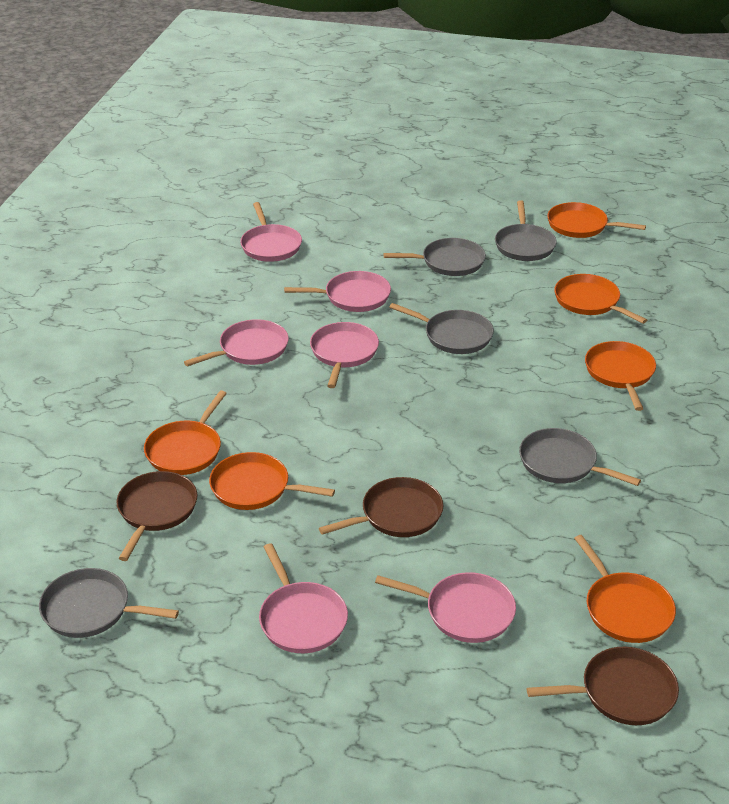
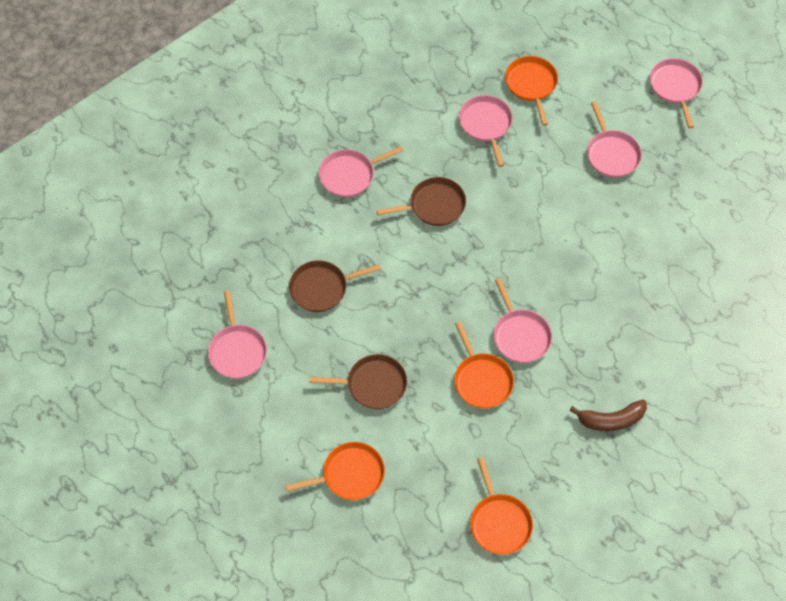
brown banana: 0 -> 1
grey pan: 5 -> 0
orange pan: 6 -> 4

